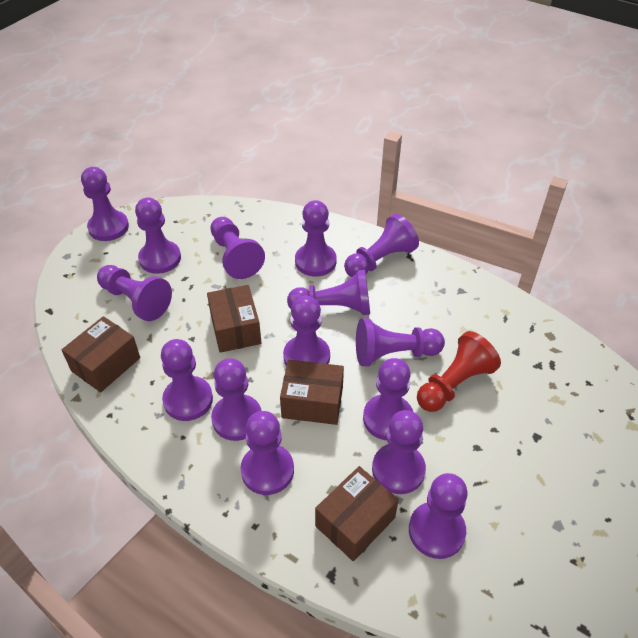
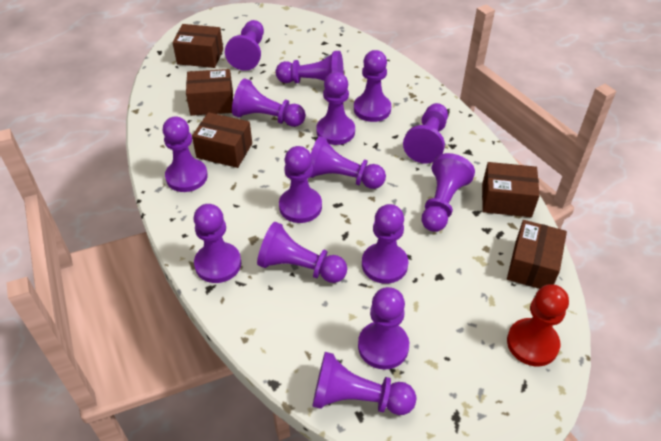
brown box: 4 -> 5

